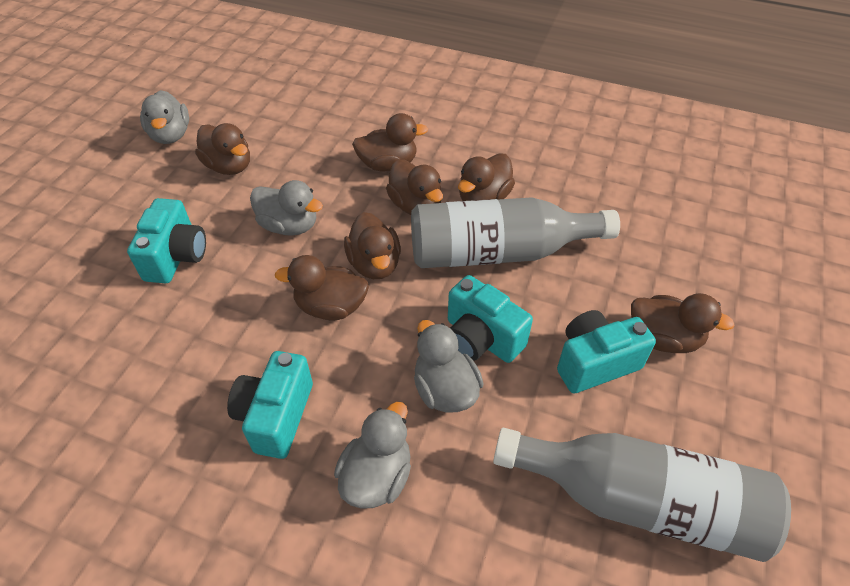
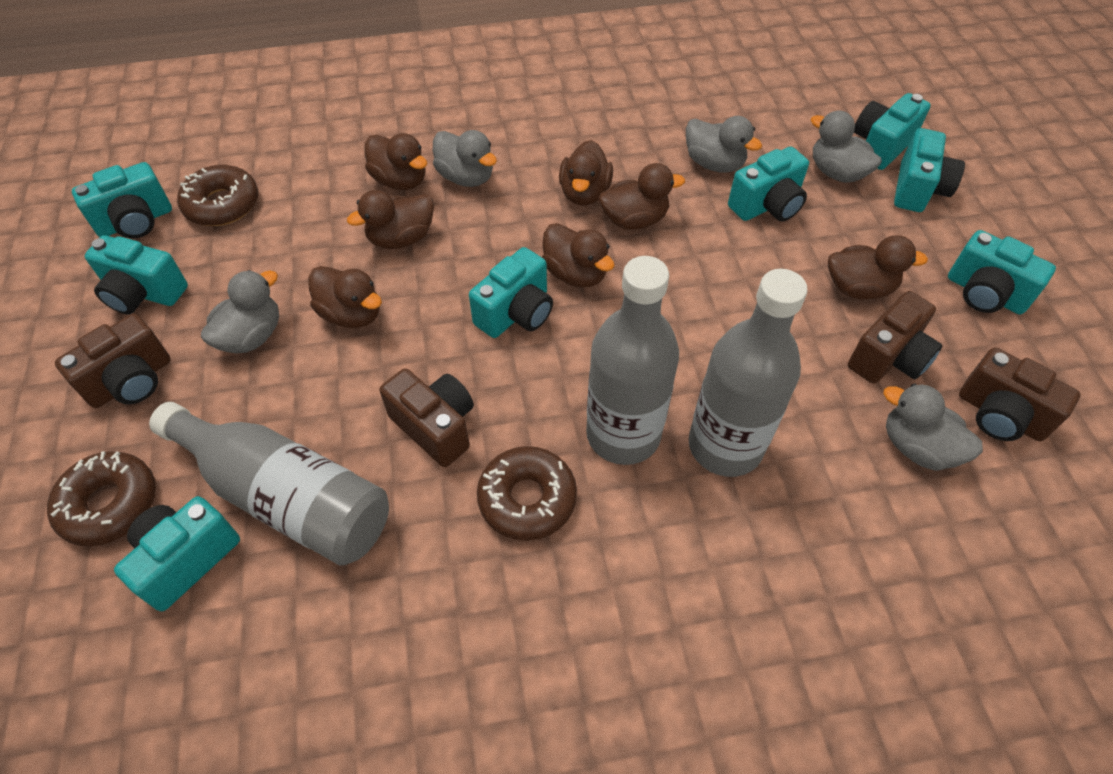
brown camera: 0 -> 4
brown donut: 0 -> 3
grey bottle: 2 -> 3
grey duck: 4 -> 5
turquoise camera: 4 -> 8

